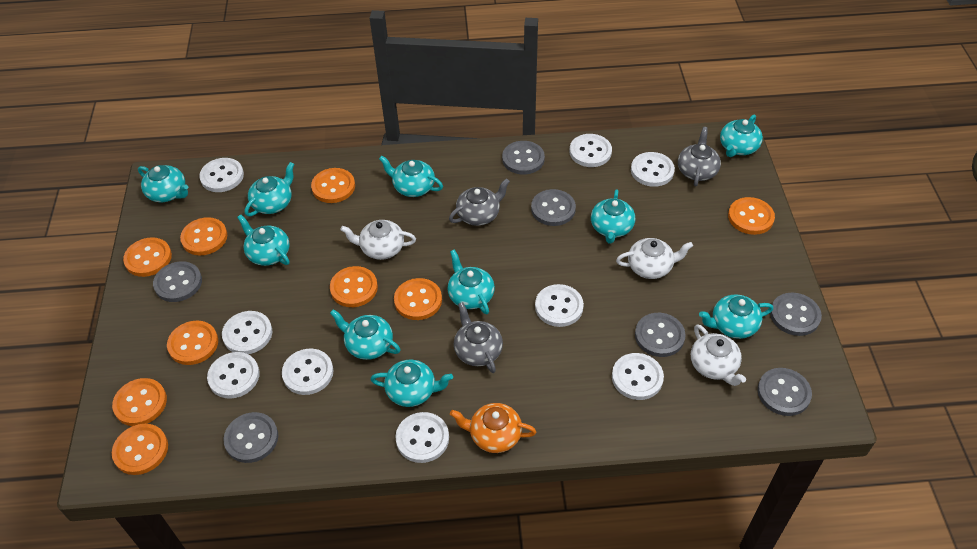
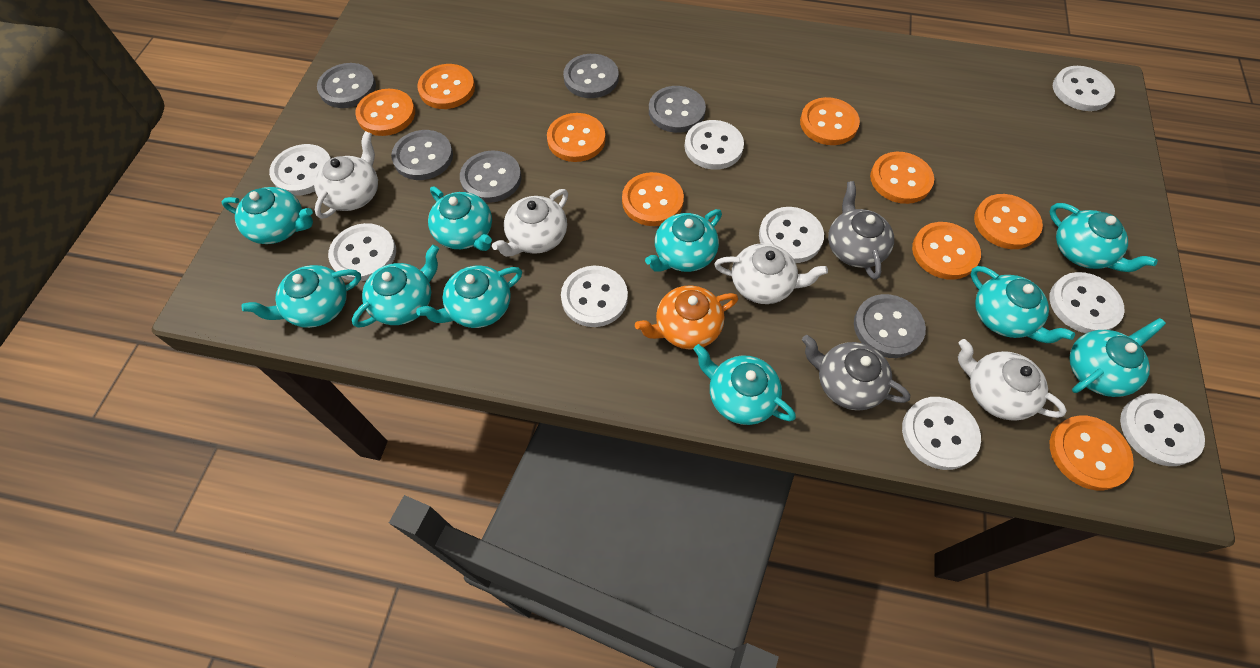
grey button: 7 -> 6
grey teapot: 3 -> 2
white teapot: 3 -> 4

